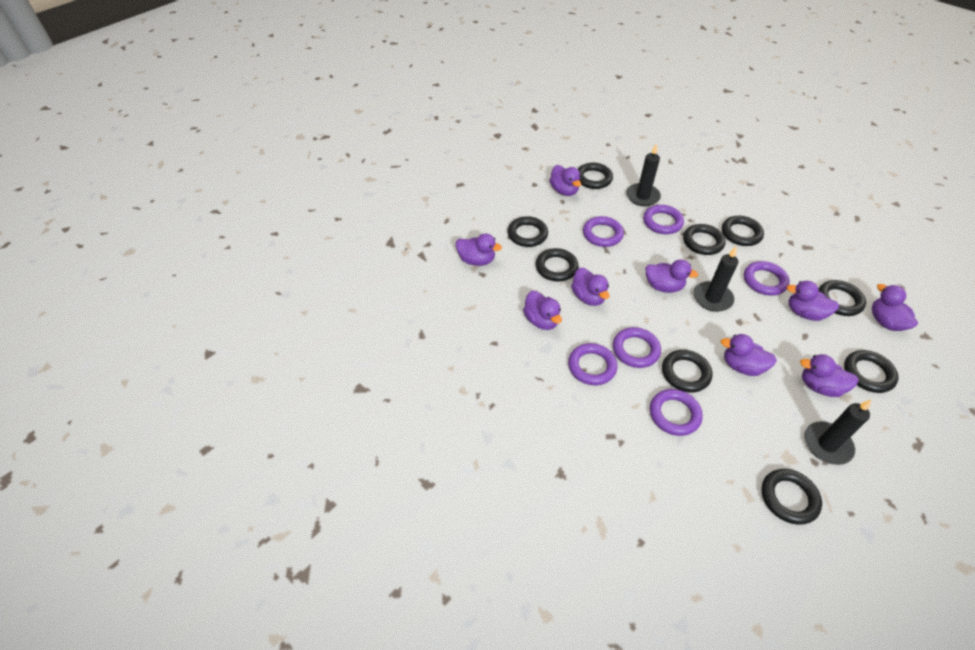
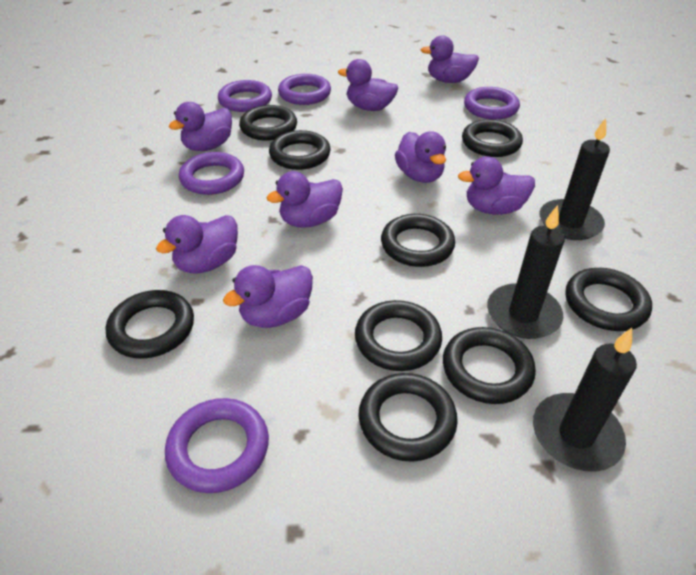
purple duck: 9 -> 8
purple ring: 6 -> 5

